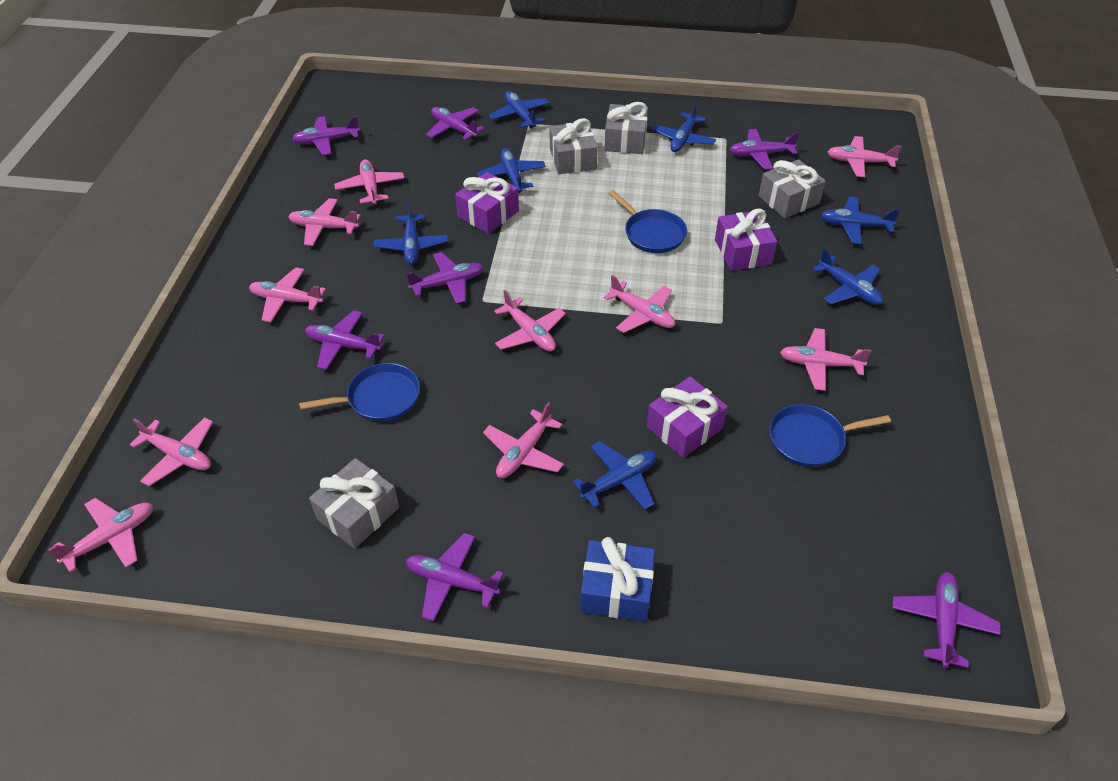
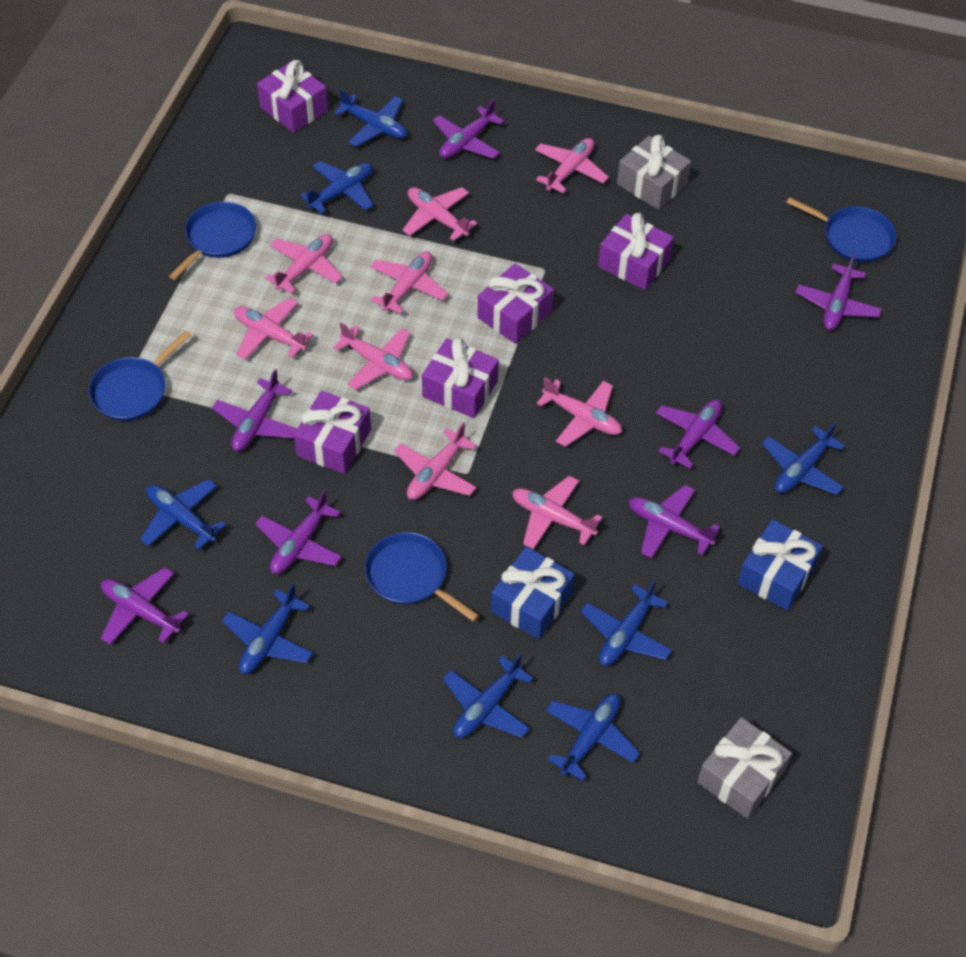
blue gift: 1 -> 2
blue pan: 3 -> 4
blue plane: 7 -> 8
grey gift: 4 -> 2
pink plane: 10 -> 9
purple gift: 3 -> 5

